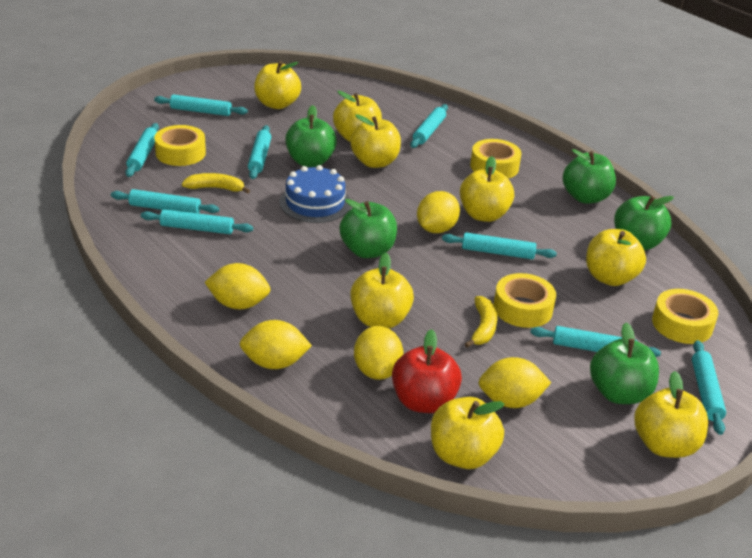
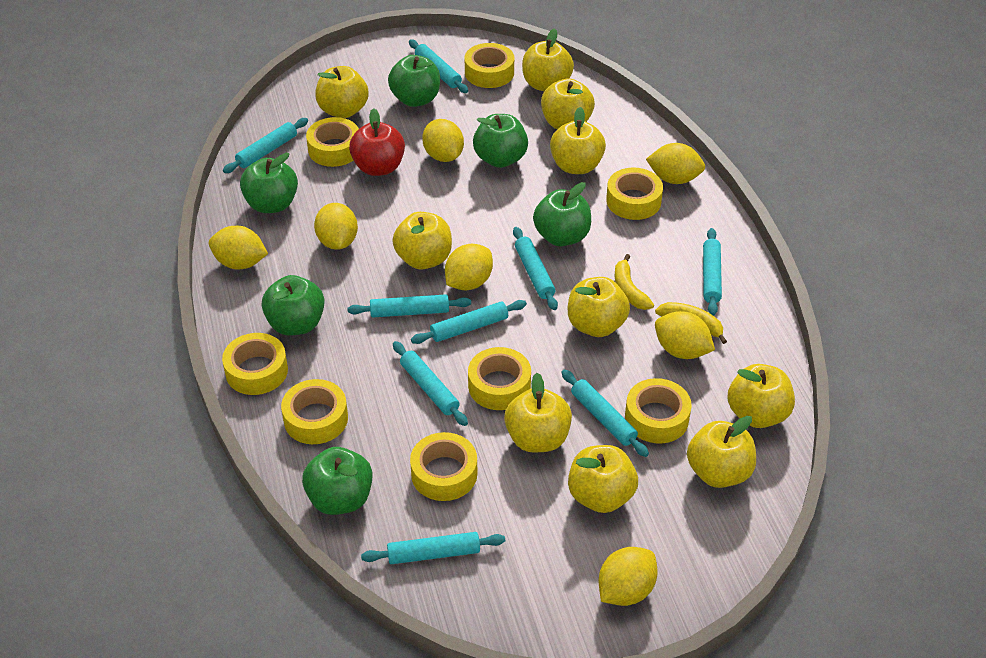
blue cake: 1 -> 0
green apple: 5 -> 6
yellow apple: 8 -> 10
yellow lemon: 5 -> 7
yellow tape: 4 -> 8

